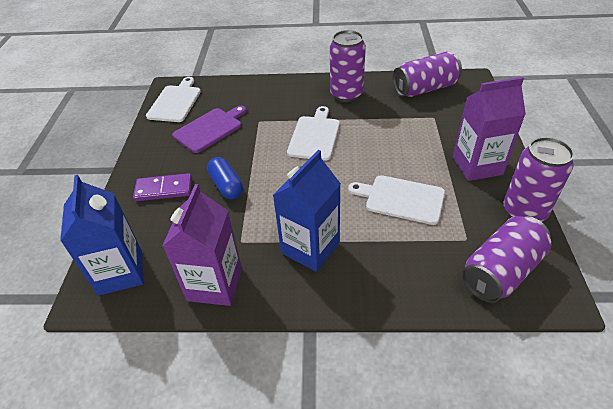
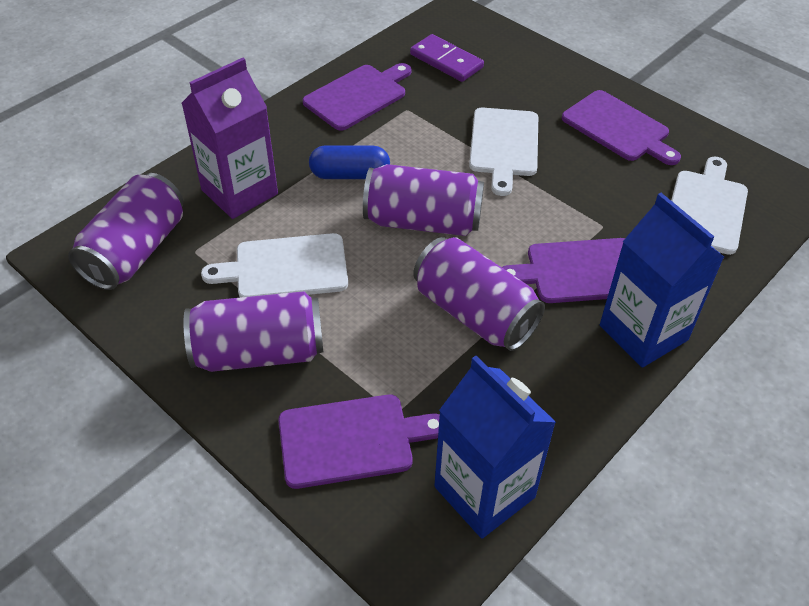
purple carton: 2 -> 1
purple cutting board: 1 -> 4

